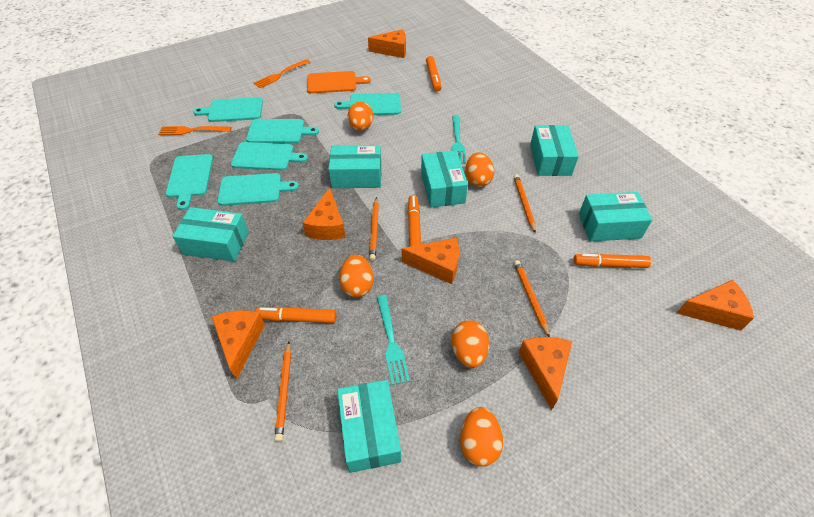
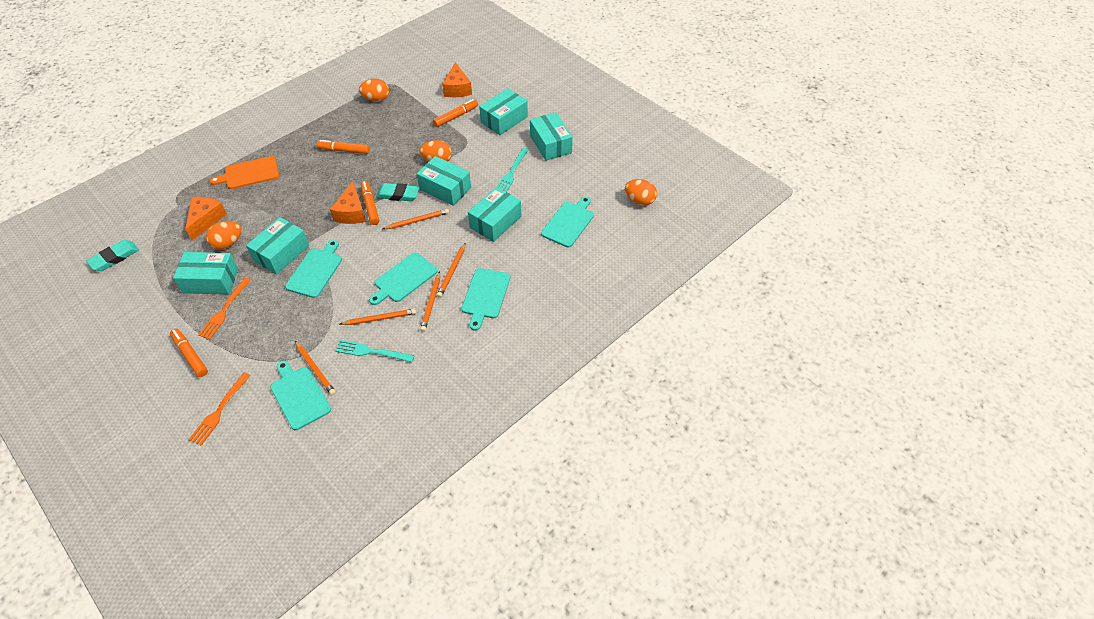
orange cheese: 6 -> 3
orange egg: 5 -> 4
orange pencil: 4 -> 5
turquoise cutting board: 6 -> 5
turquoise eraser: 0 -> 2

